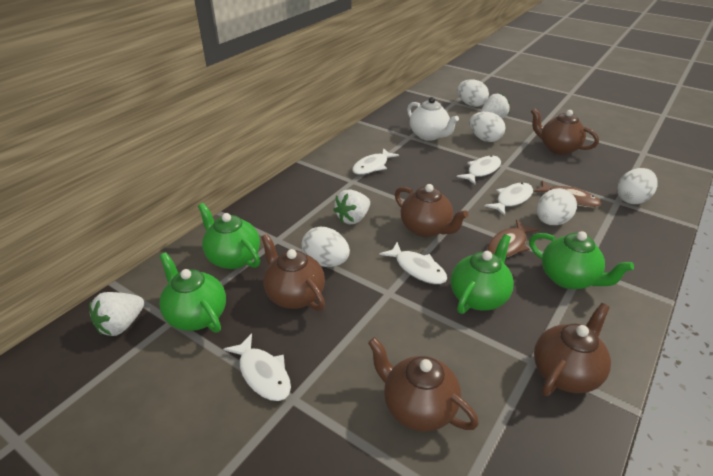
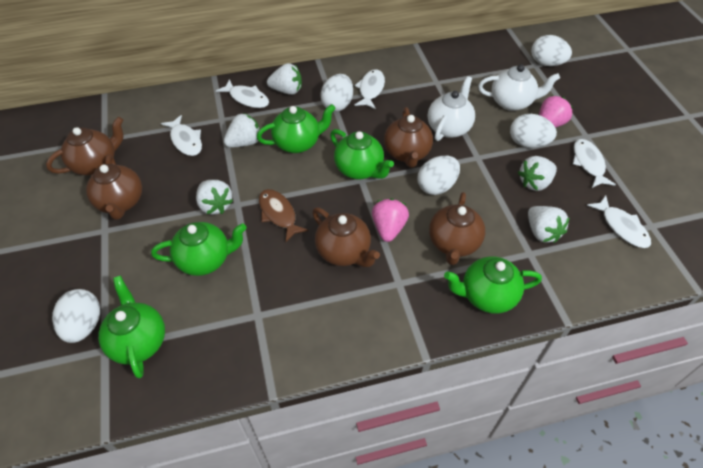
brown fish: 2 -> 1
green teapot: 4 -> 5
pink strawberry: 0 -> 2
white strawberry: 3 -> 5
white teapot: 1 -> 2

